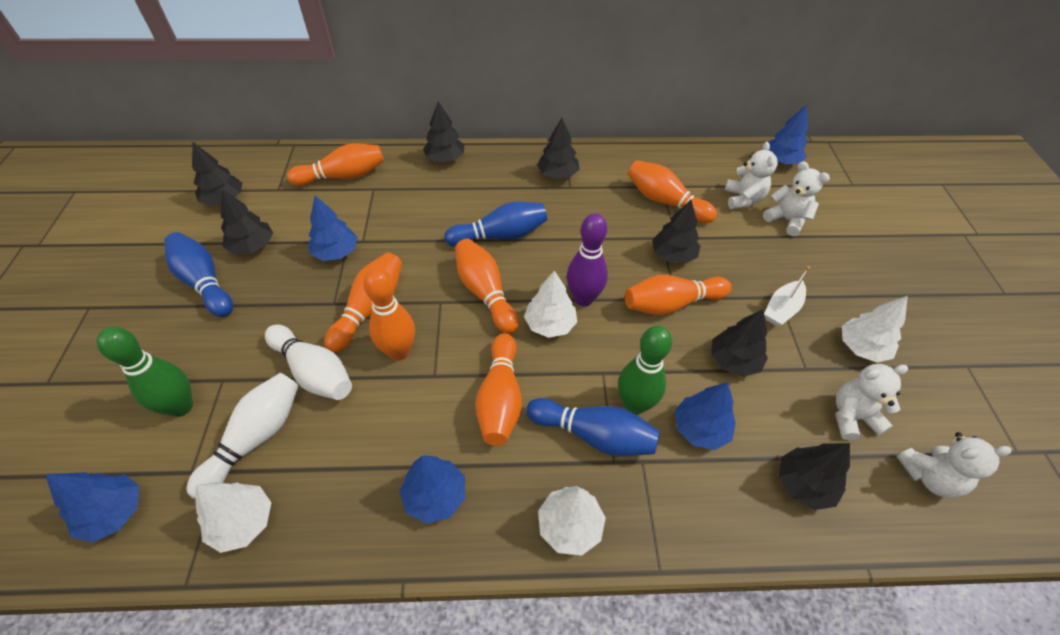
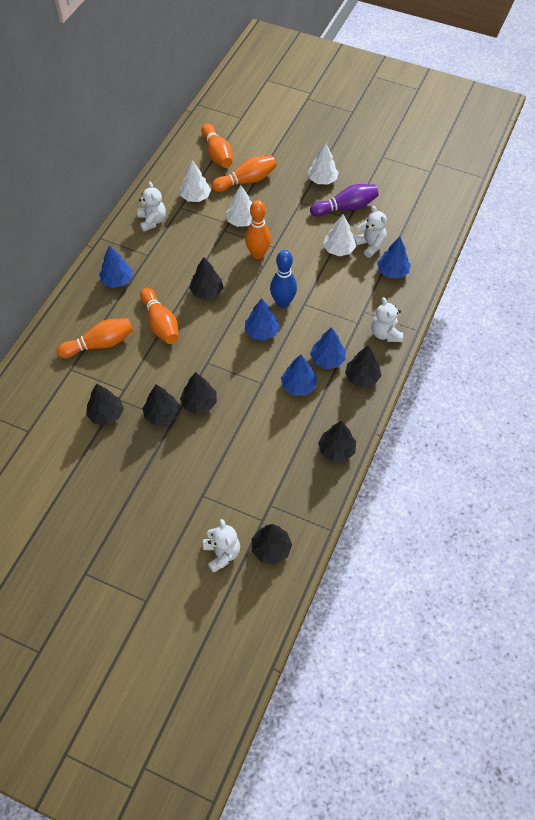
blue bowling pin: 3 -> 1
green bowling pin: 2 -> 0
orange bowling pin: 7 -> 5
white boat: 1 -> 0
white bowling pin: 2 -> 0

